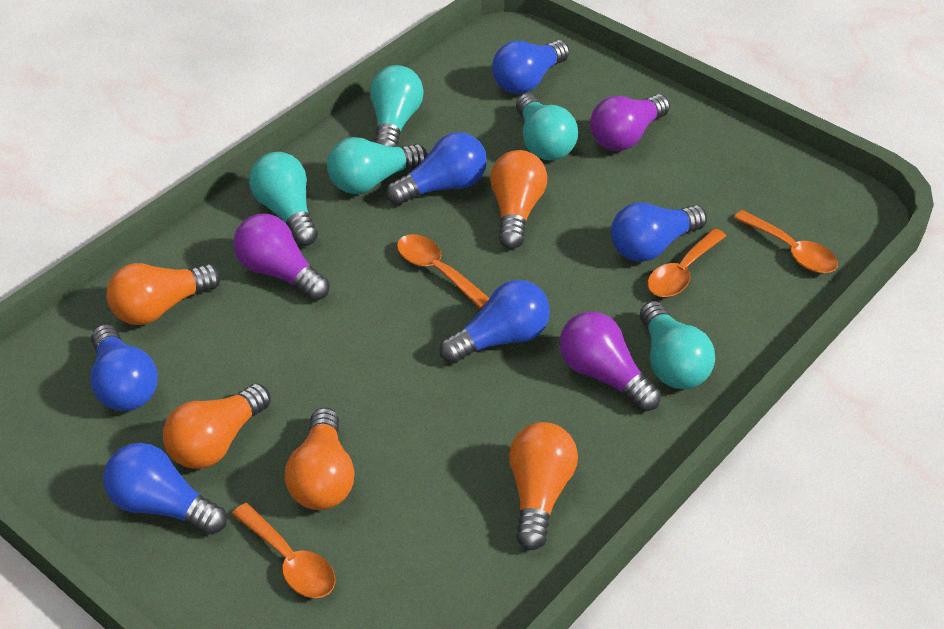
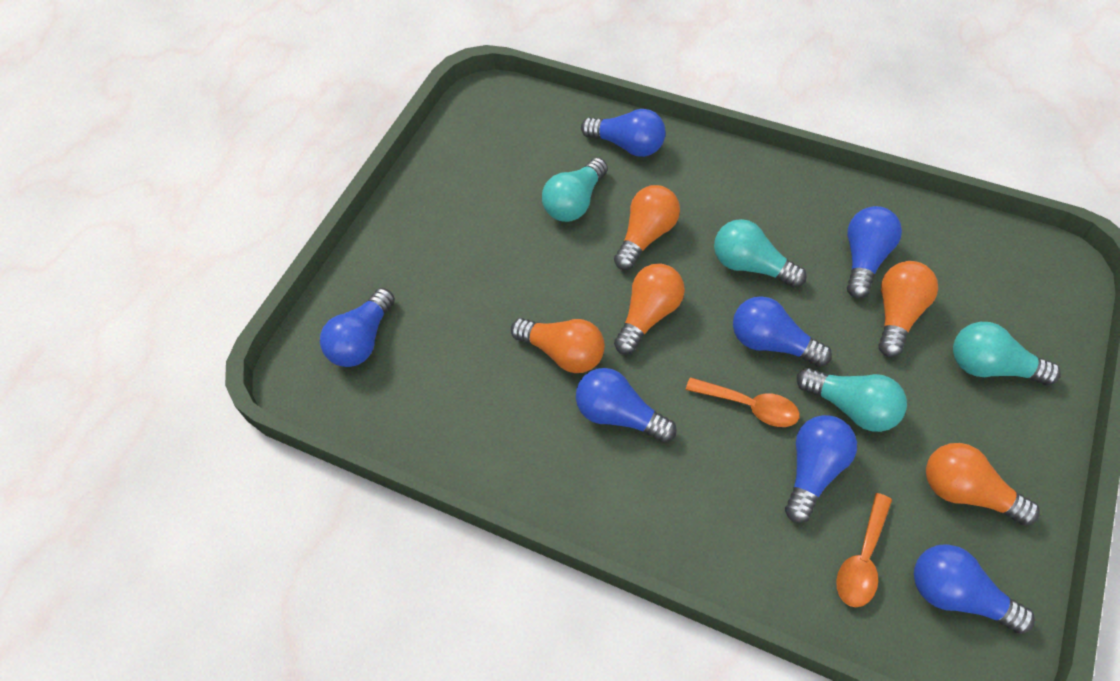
blue light bulb: 6 -> 7
orange spoon: 4 -> 2
purple light bulb: 3 -> 0
turquoise light bulb: 5 -> 4

